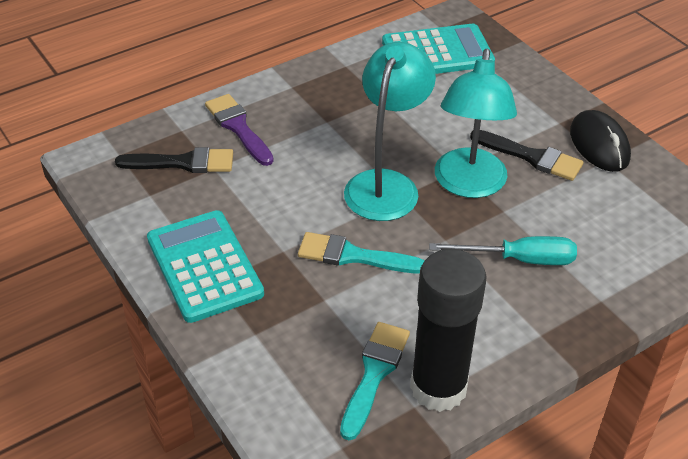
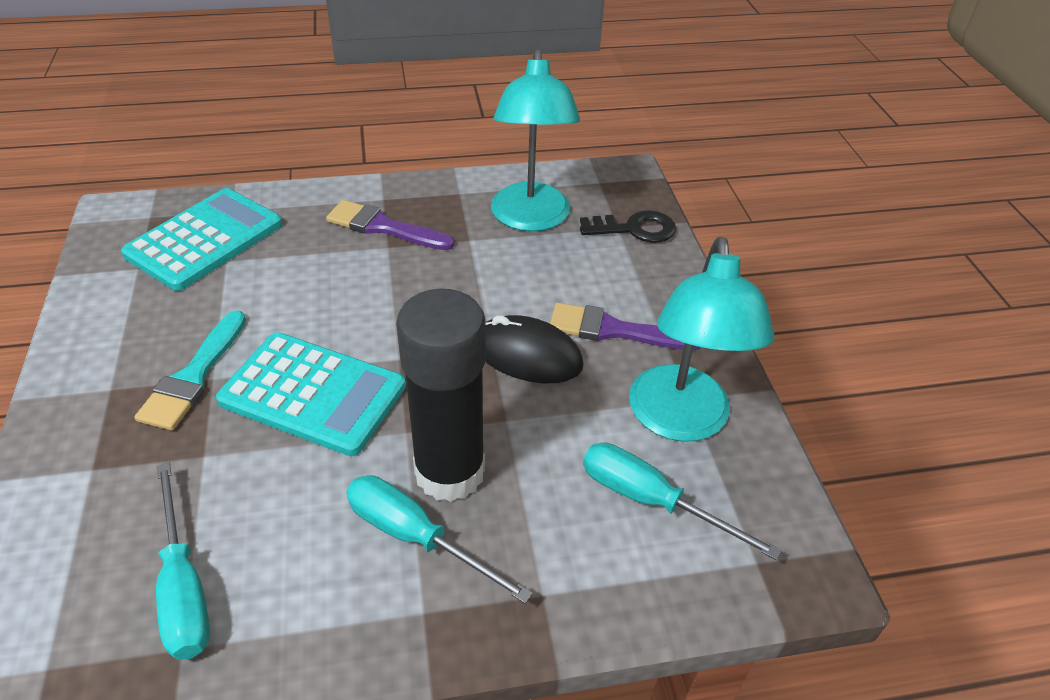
black brush: 2 -> 0
black key: 0 -> 1
purple brush: 1 -> 2
turquoise brush: 2 -> 1
turquoise screwdriver: 1 -> 3

